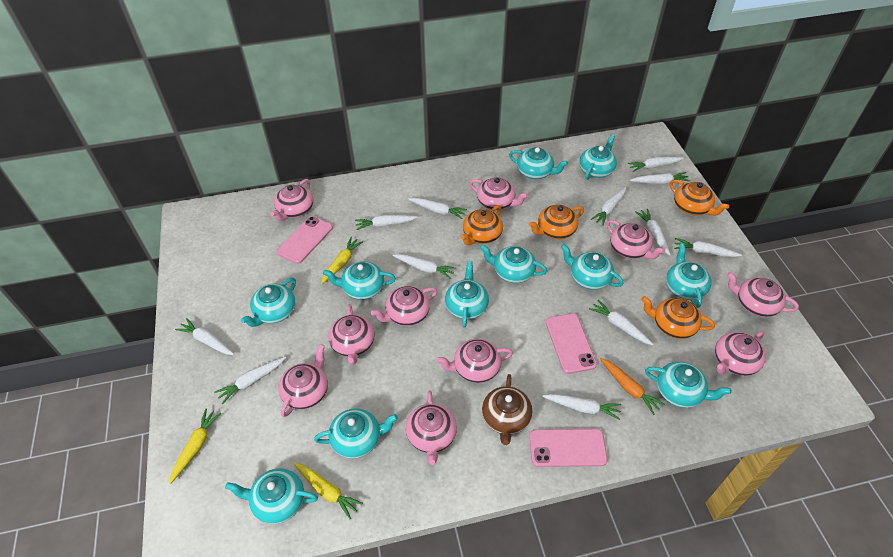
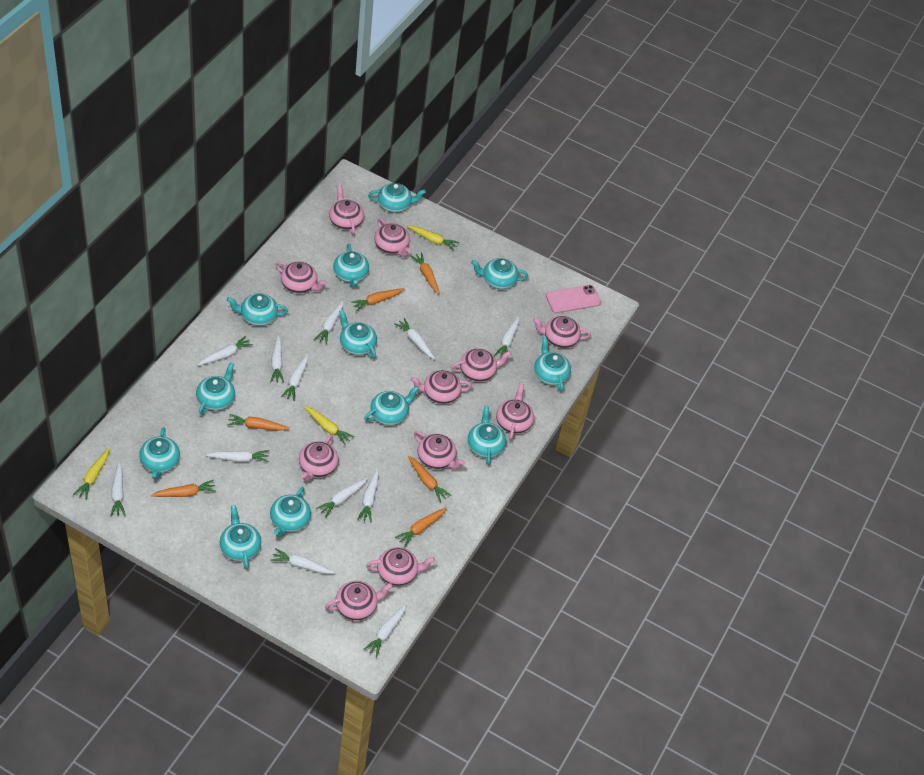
brown teapot: 1 -> 0
orange carrot: 1 -> 6
orange teapot: 4 -> 0
pink phone: 3 -> 1
pink teapot: 10 -> 11
turquoise teapot: 11 -> 12

